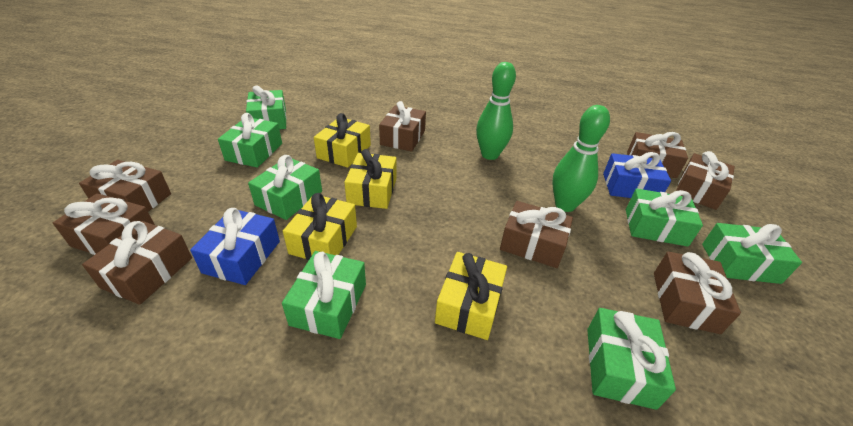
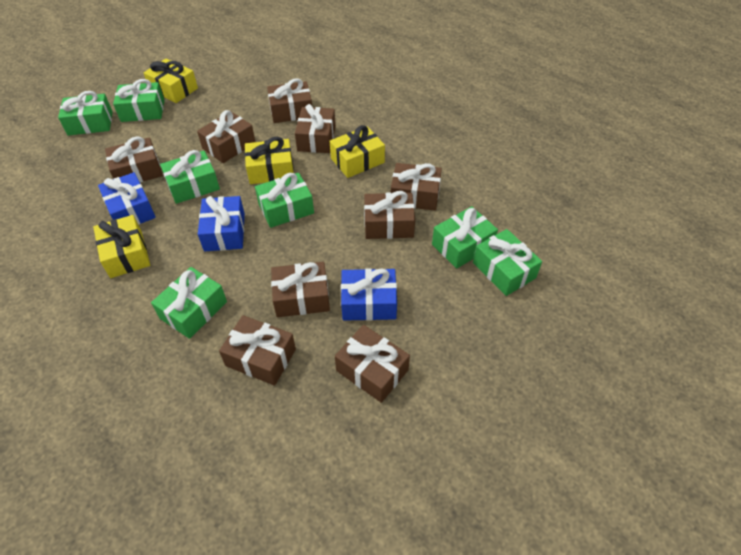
blue gift: 2 -> 3
brown gift: 8 -> 9
green bowling pin: 2 -> 0

